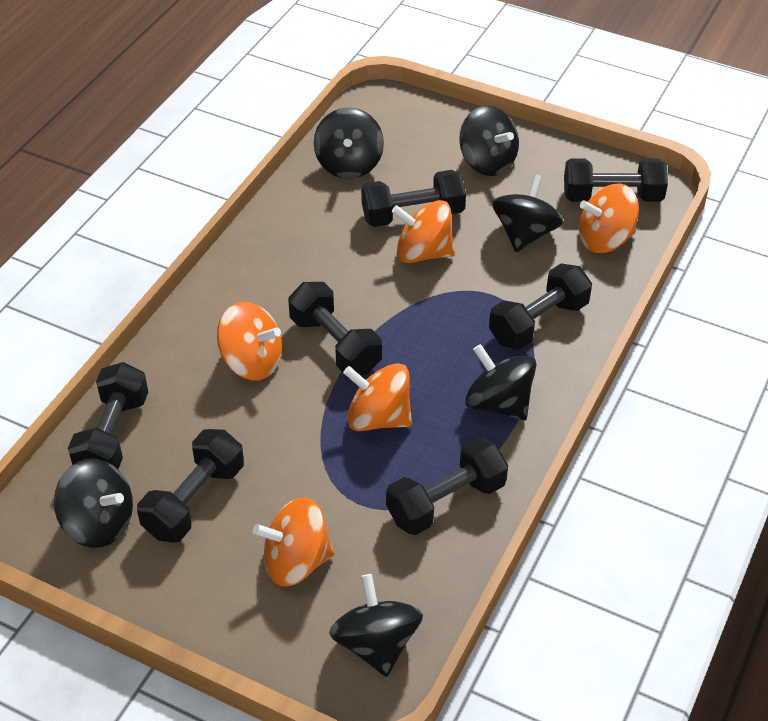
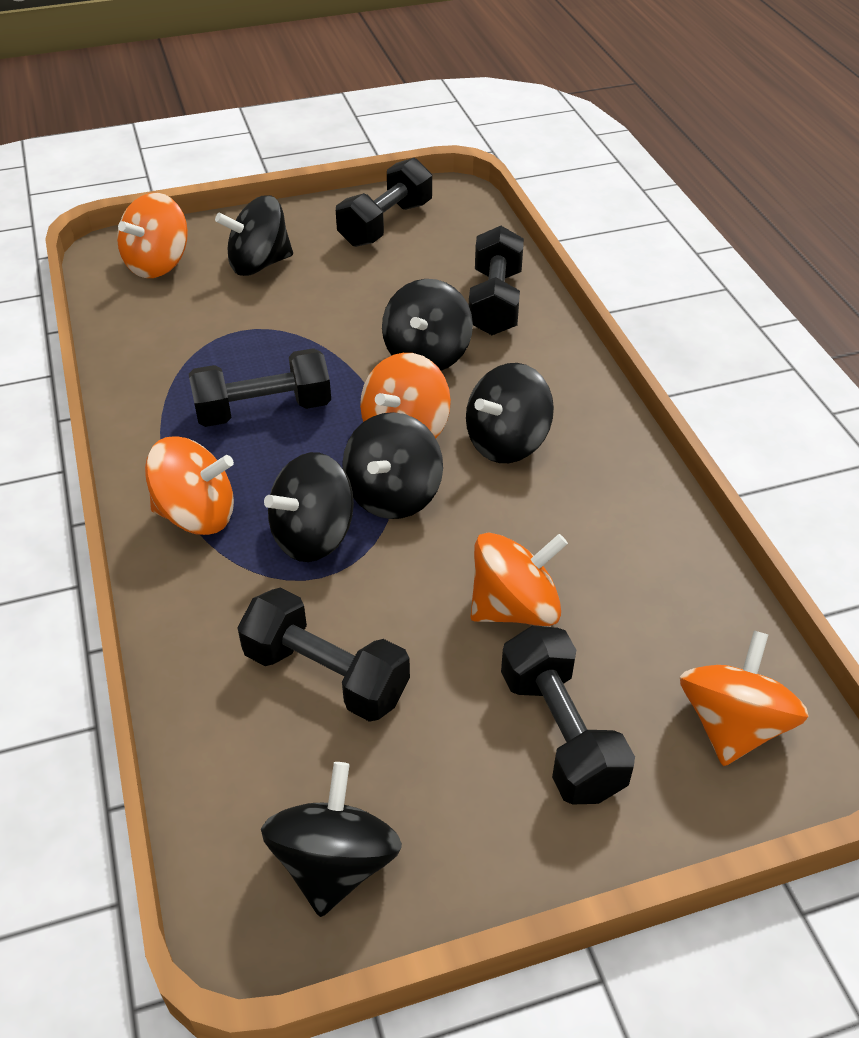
black dumbbell: 7 -> 5

